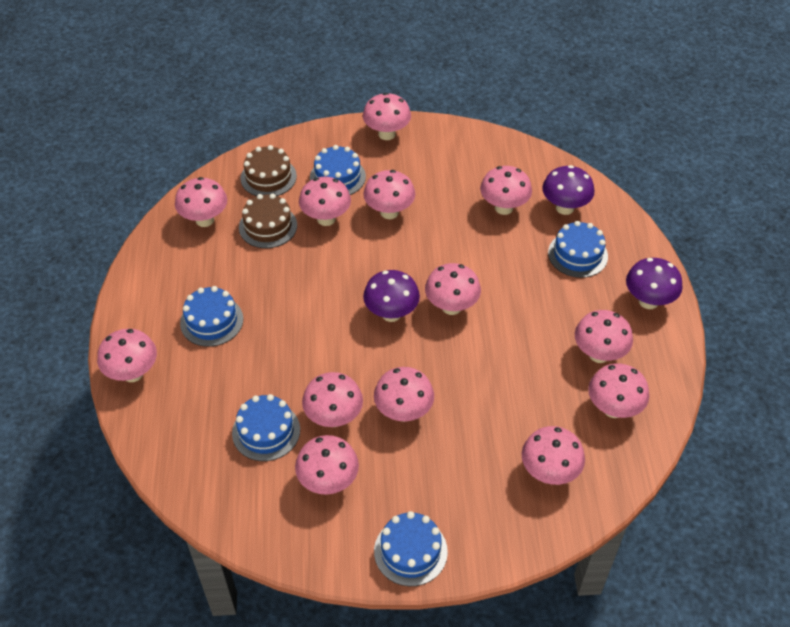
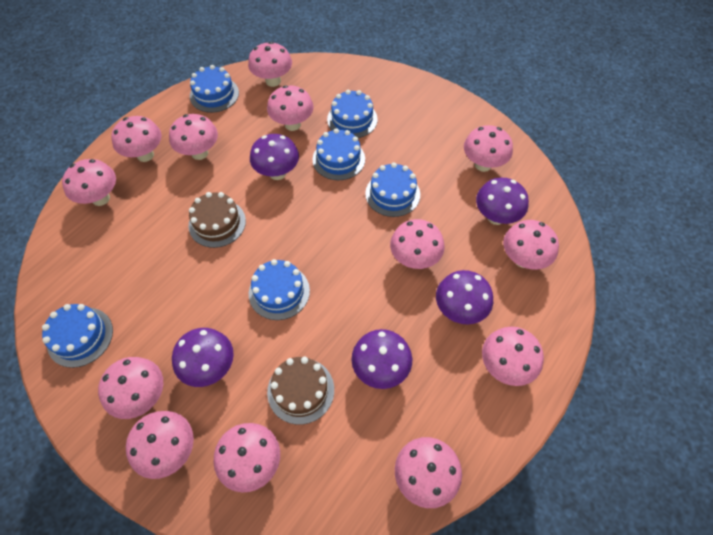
blue cake: 5 -> 6
purple mushroom: 3 -> 5

